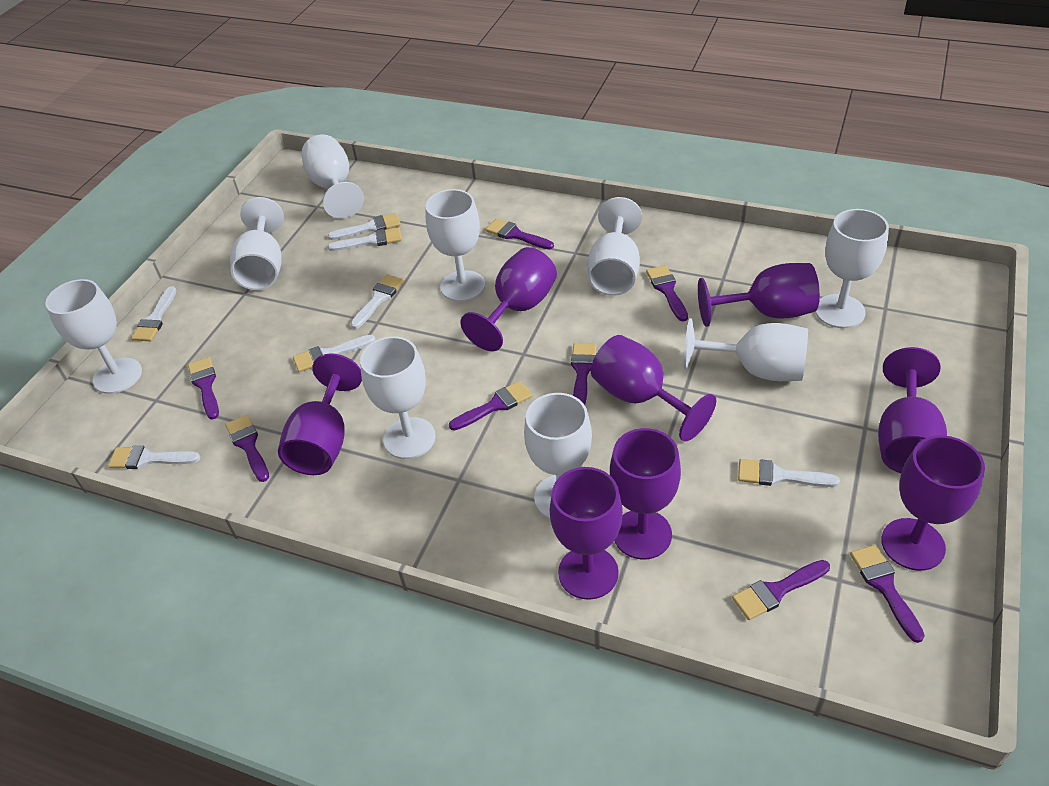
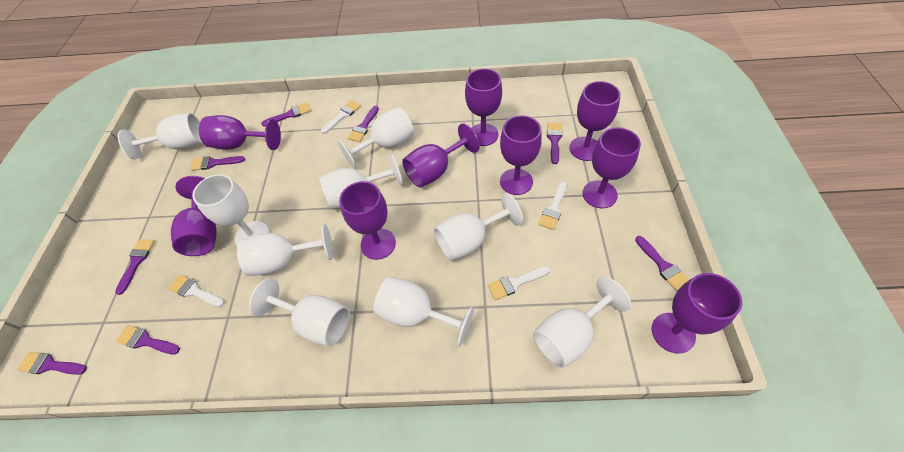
purple goblet: 8 -> 9
white brush: 7 -> 4

